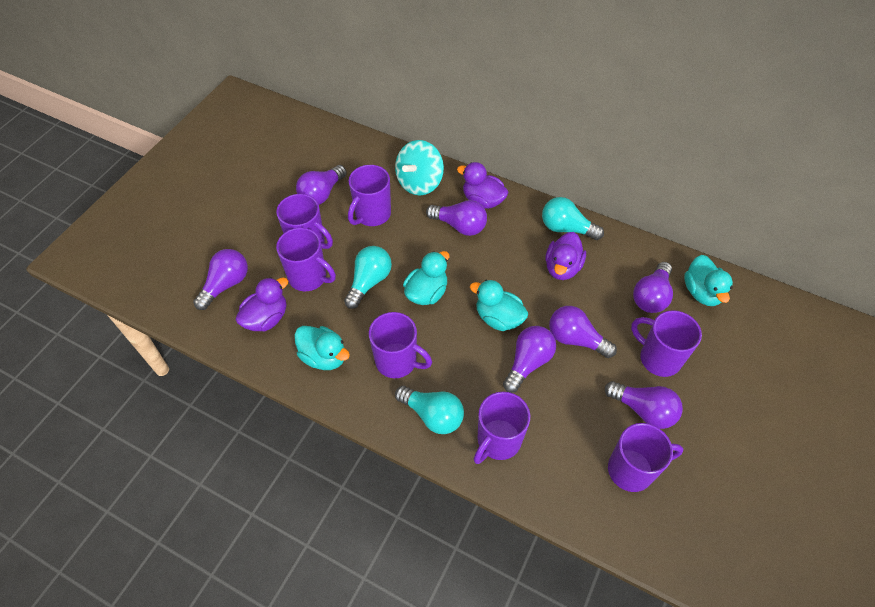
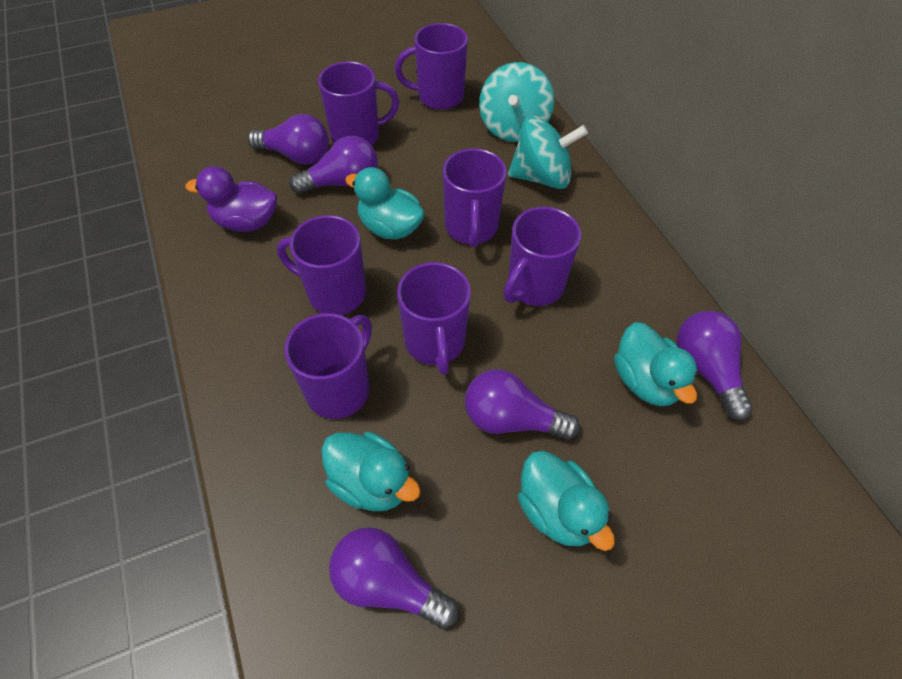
purple duck: 3 -> 1
purple light bulb: 7 -> 5
turquoise light bulb: 3 -> 0
turquoise spinning top: 1 -> 2

